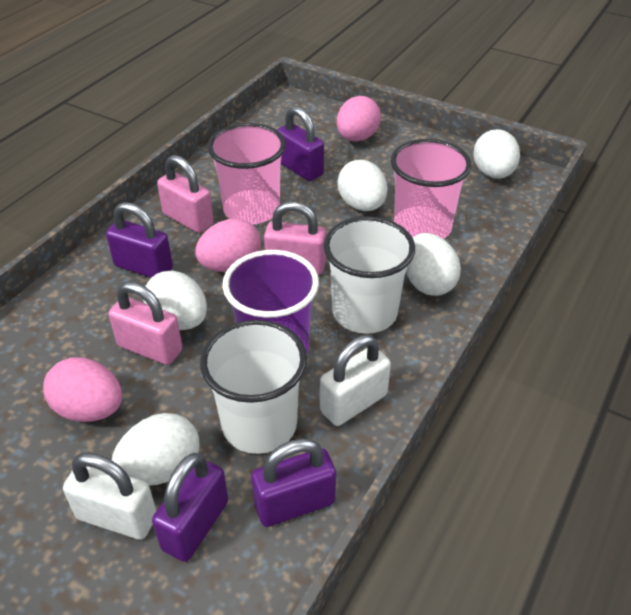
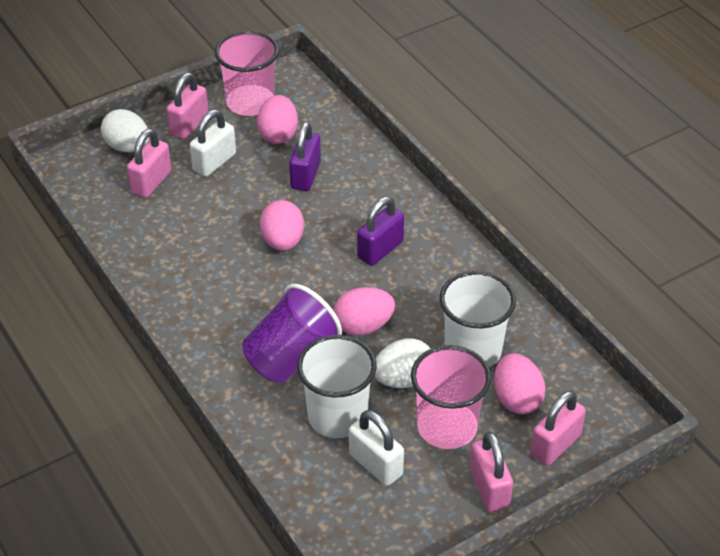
pink egg: 3 -> 4
pink padlock: 3 -> 4
purple padlock: 4 -> 2
white egg: 5 -> 2

